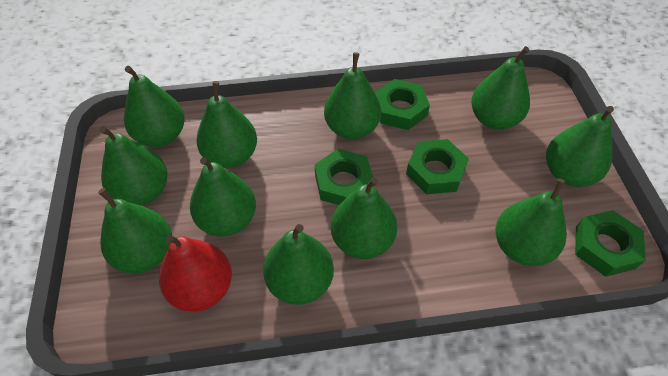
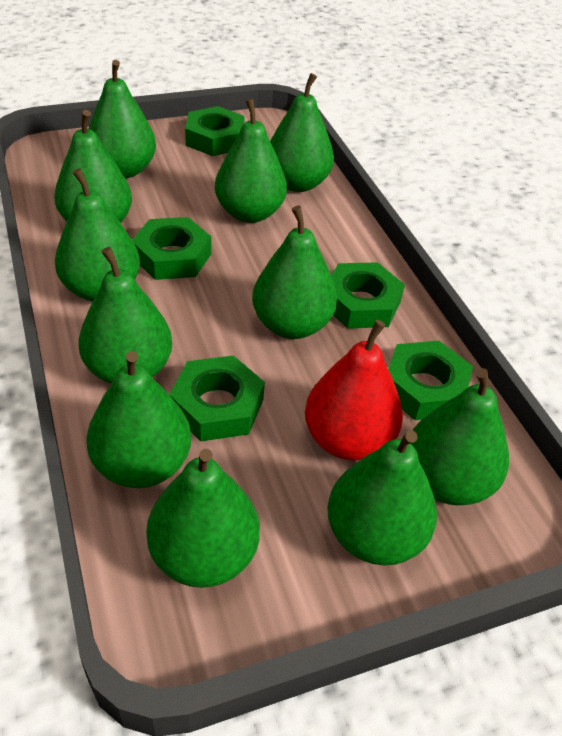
green nut: 4 -> 5

